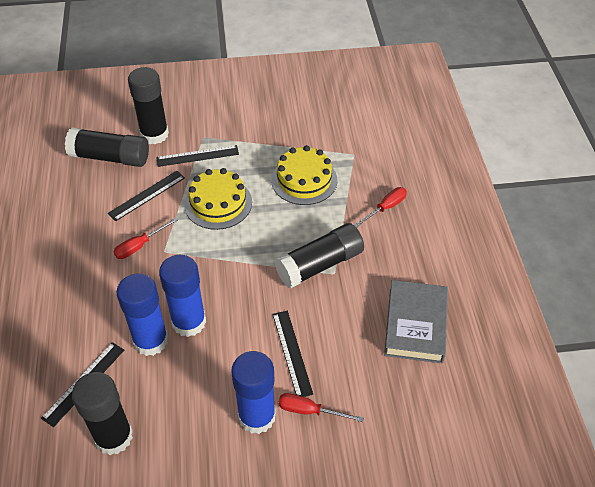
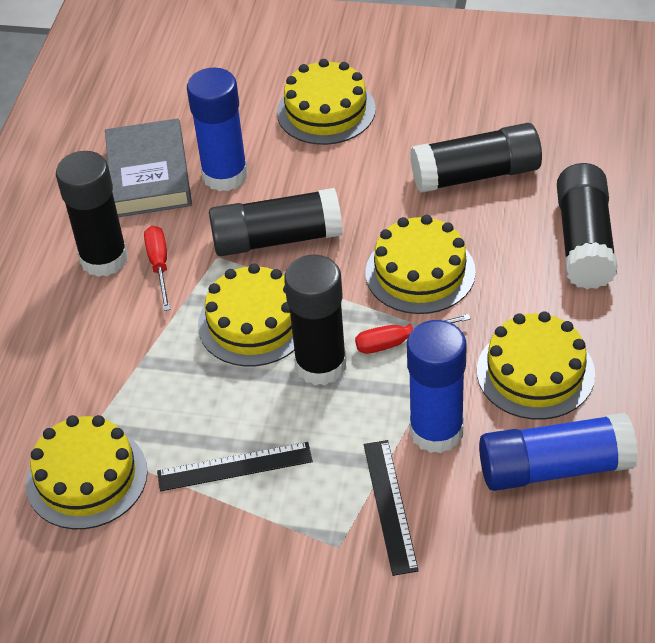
black glue stick: 4 -> 5
black ruler: 4 -> 2
red screwdriver: 3 -> 2
yellow cake: 2 -> 5

